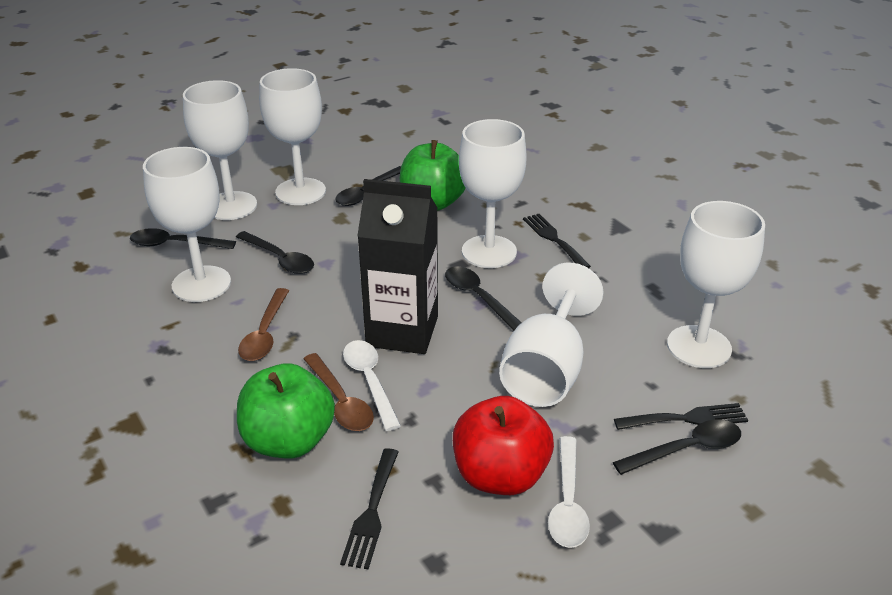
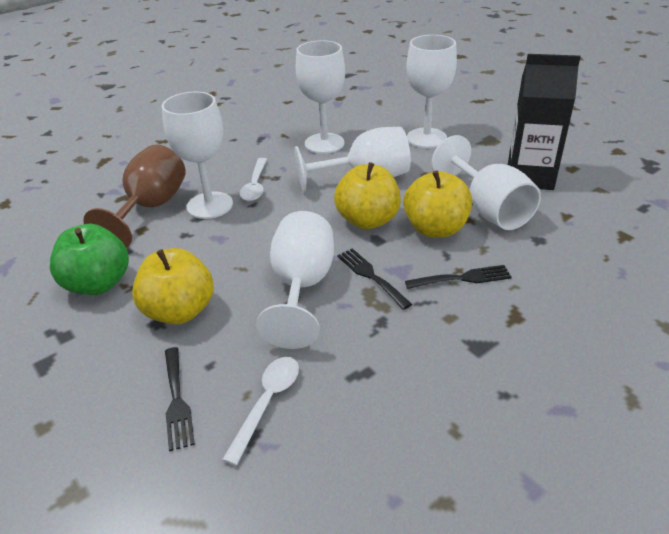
black spoon: 5 -> 0
brown goblet: 0 -> 1
brown spoon: 2 -> 0
green apple: 2 -> 1
red apple: 1 -> 0
yellow apple: 0 -> 3

